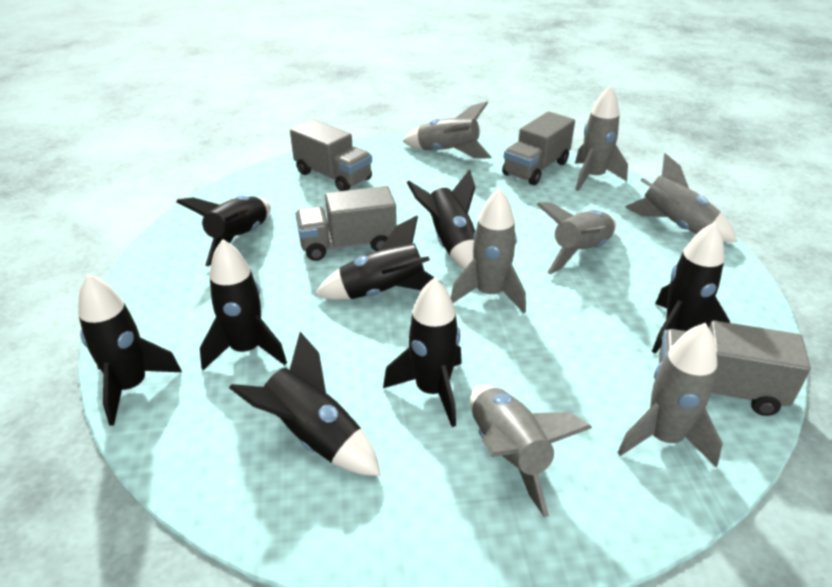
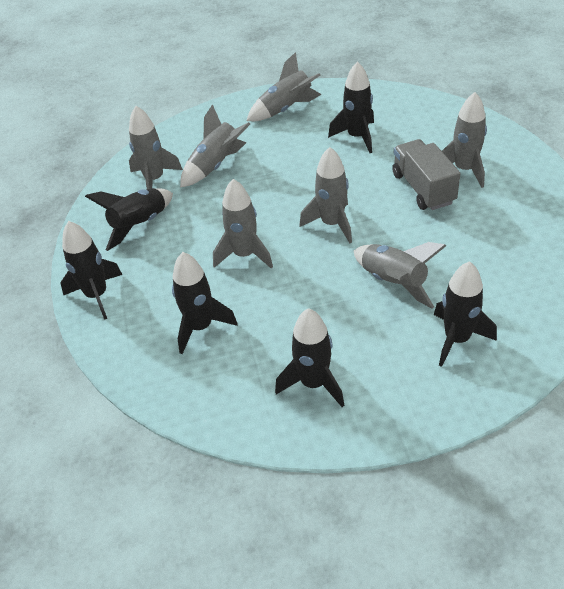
black rocket: 8 -> 6
grey truck: 4 -> 1

